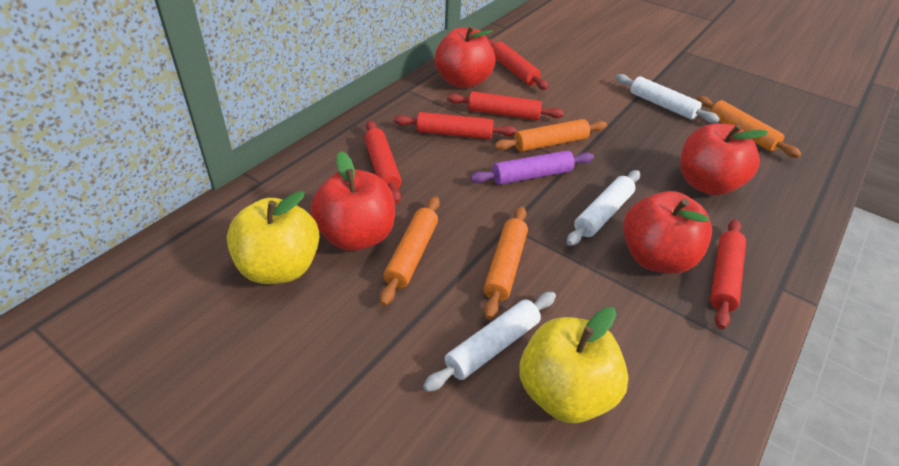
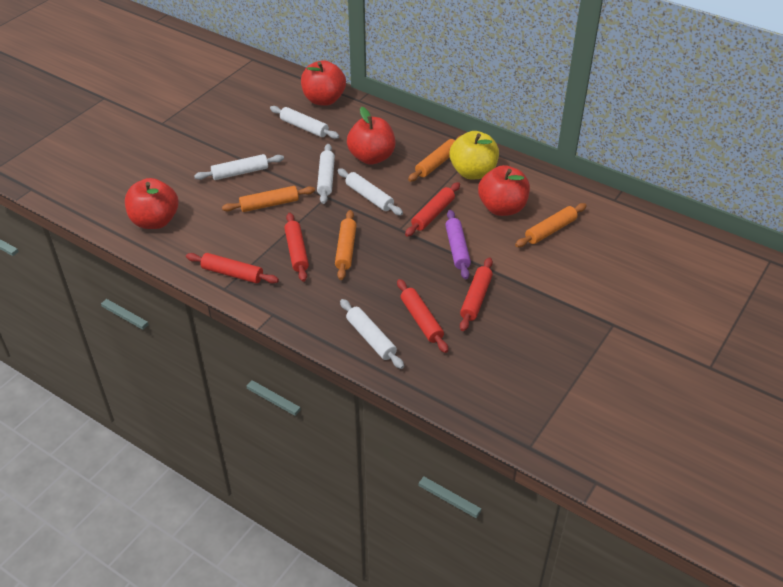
white rolling pin: 3 -> 5
yellow apple: 2 -> 1

